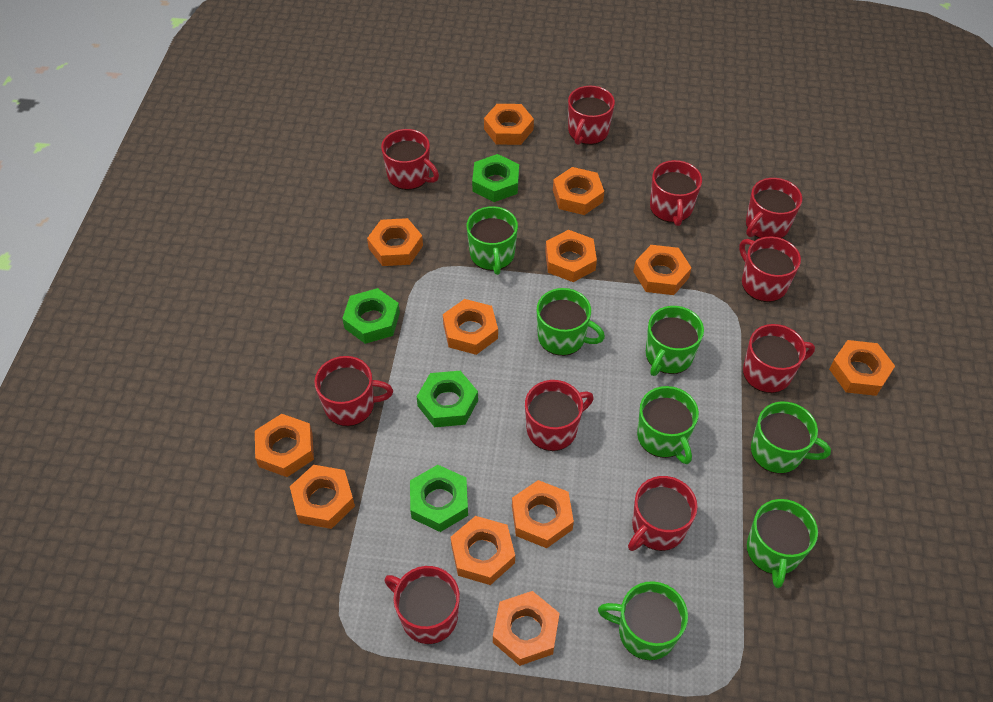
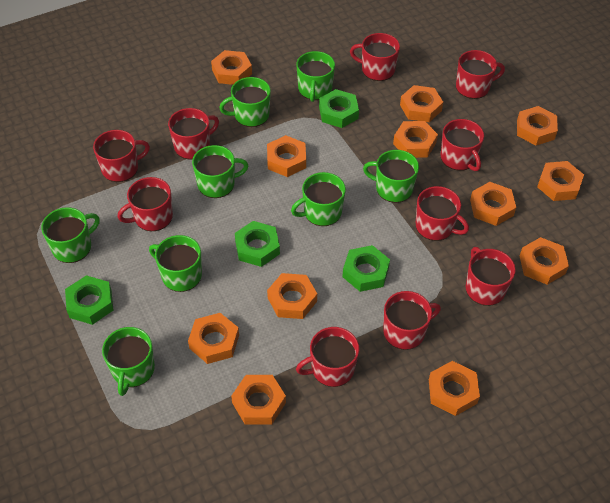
green mug: 7 -> 8

